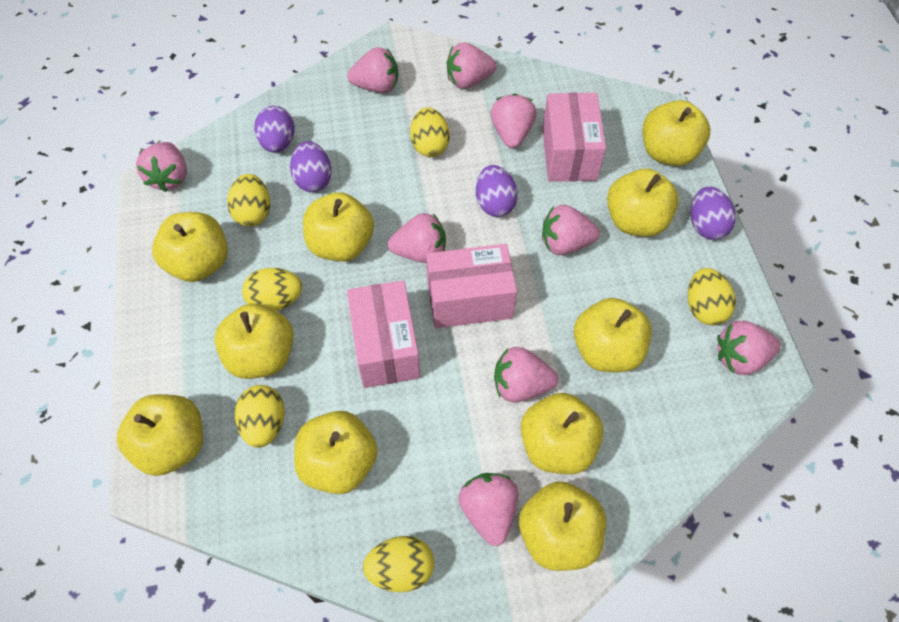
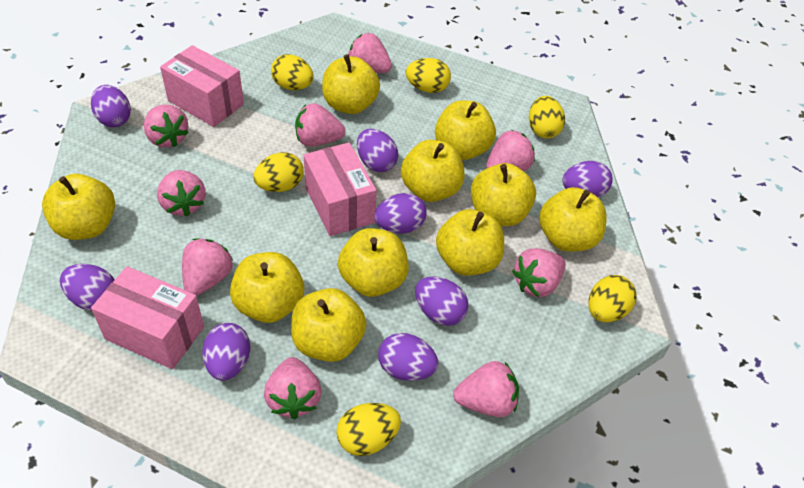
purple egg: 4 -> 8

